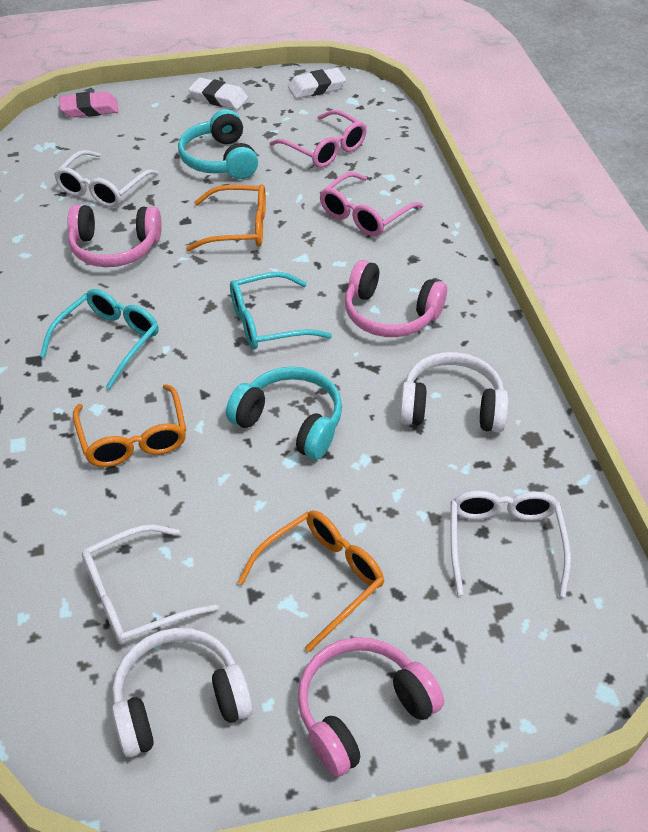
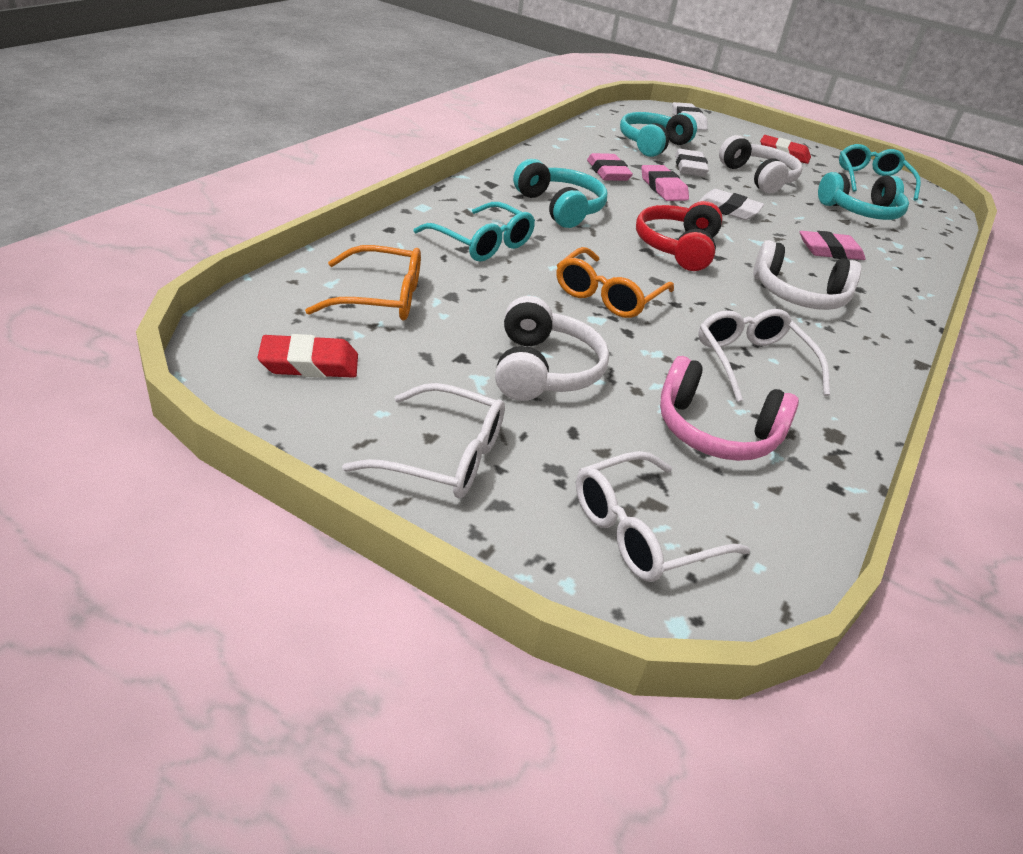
orange glasses: 3 -> 2
pink eraser: 1 -> 3
pink glasses: 2 -> 0
pink headphones: 3 -> 1
red eraser: 0 -> 2
red headphones: 0 -> 1
turquoise headphones: 2 -> 3
white eraser: 2 -> 3
white headphones: 2 -> 3

